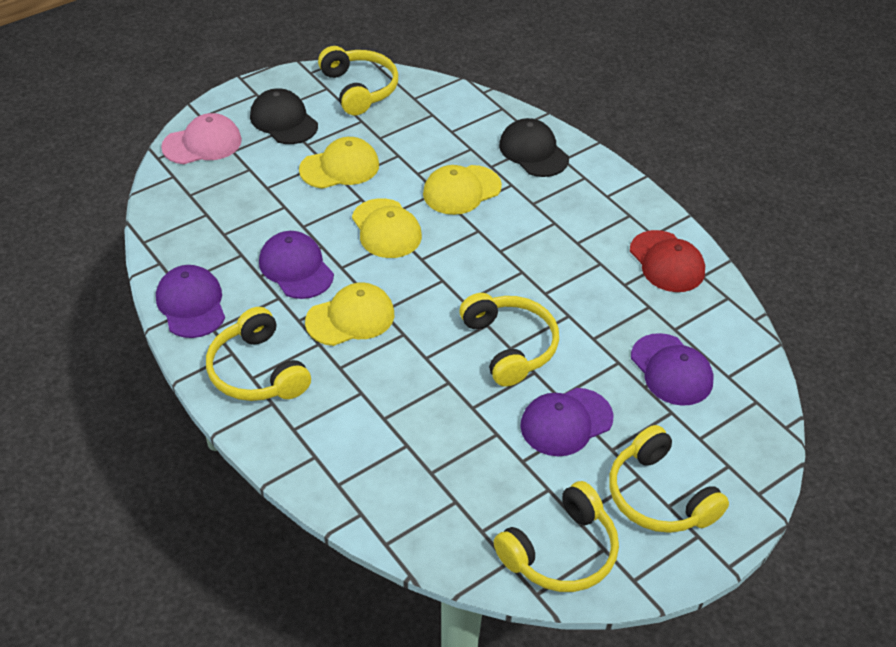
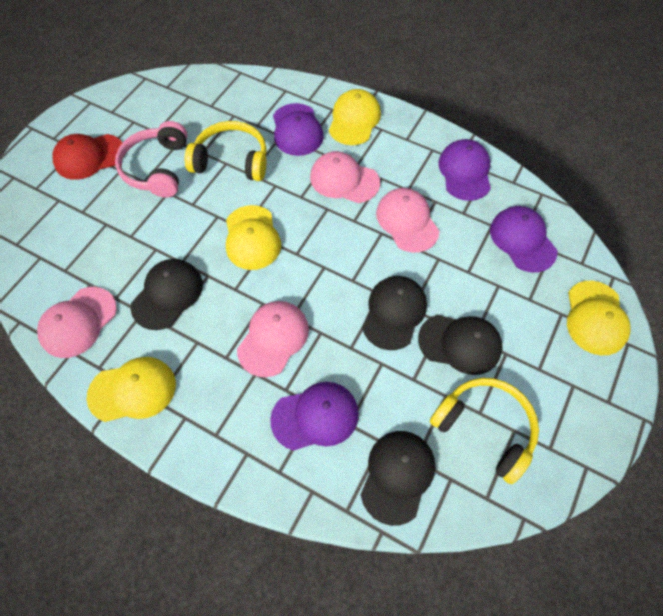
black cap: 2 -> 4
pink cap: 1 -> 4
pink headphones: 0 -> 1
yellow headphones: 5 -> 2

